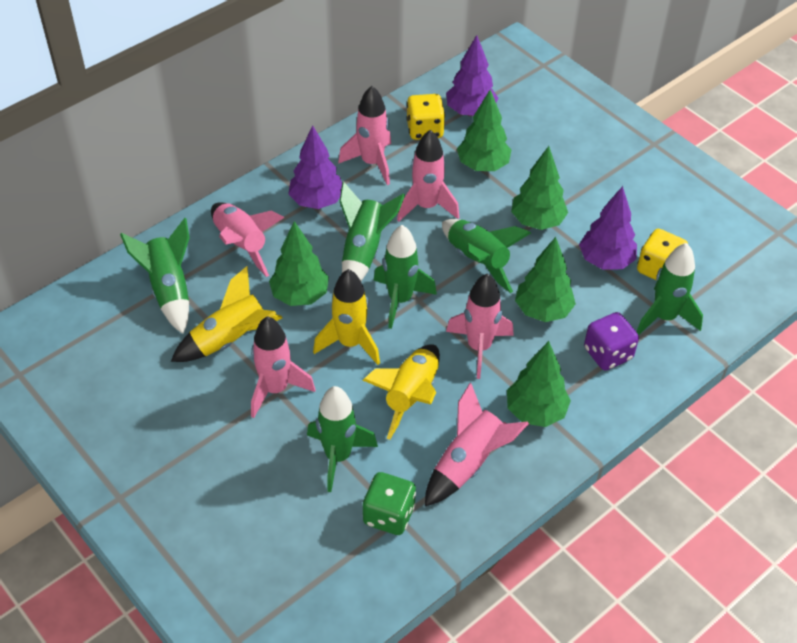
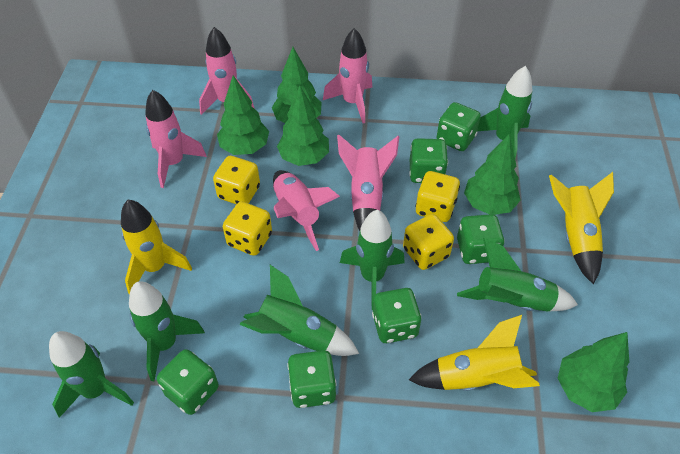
green dice: 1 -> 6
pink rocket: 6 -> 5
purple dice: 1 -> 0
purple tree: 3 -> 0
yellow dice: 2 -> 4

